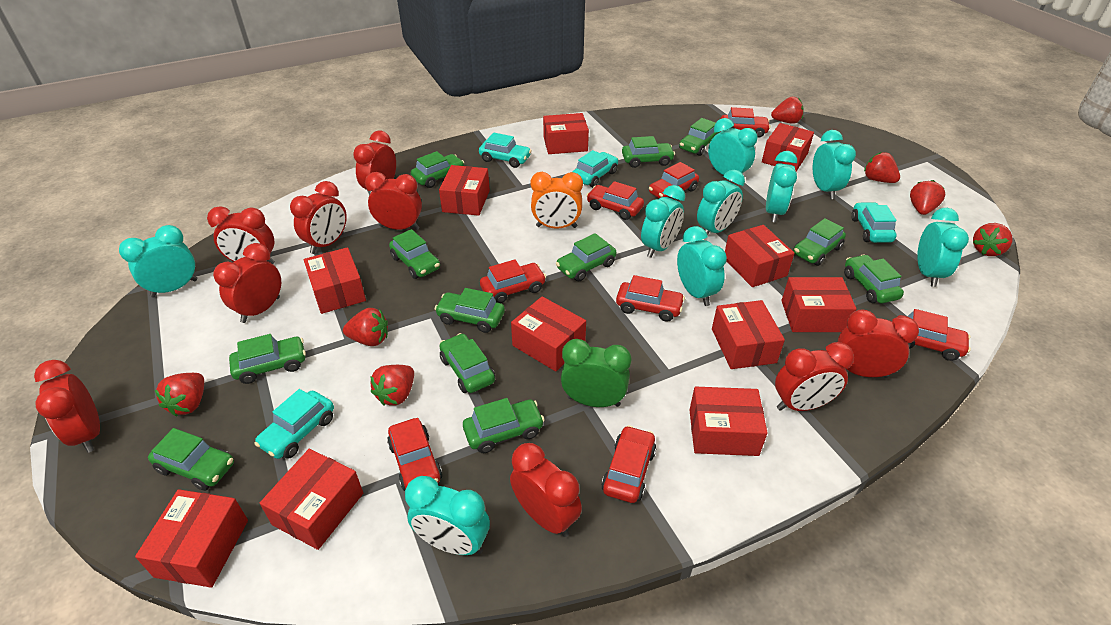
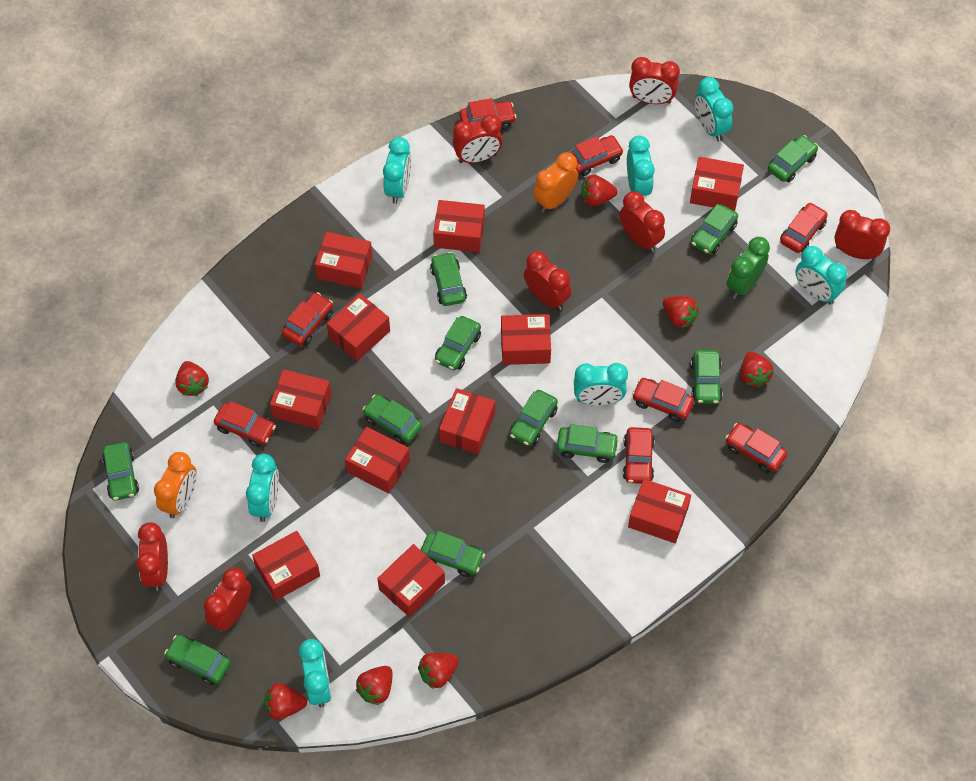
green car: 12 -> 11
orange clock: 1 -> 2
red clock: 9 -> 7
turquoise car: 4 -> 0
turquoise clock: 9 -> 7

